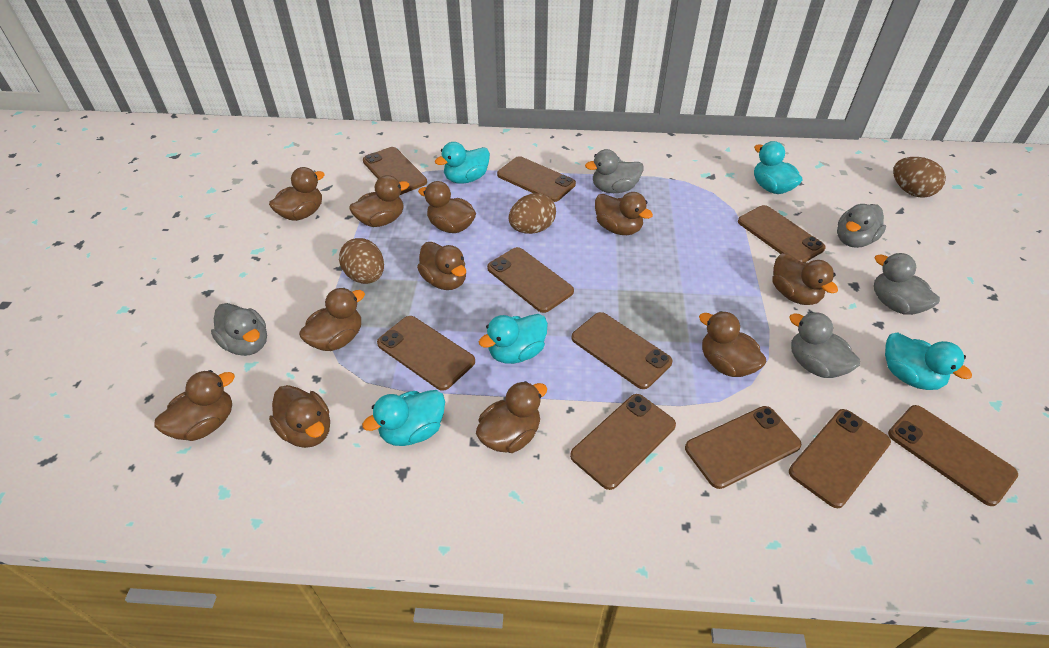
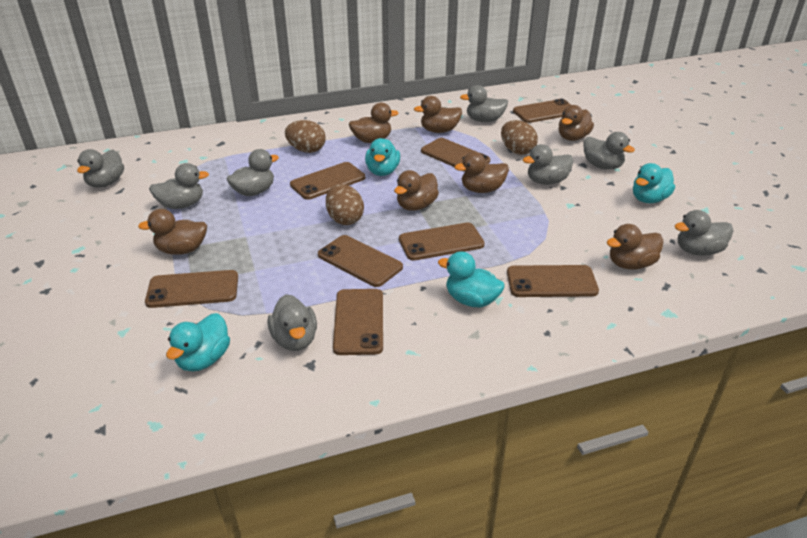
brown duck: 11 -> 7
brown phone: 10 -> 8
grey duck: 5 -> 8
turquoise duck: 5 -> 4

